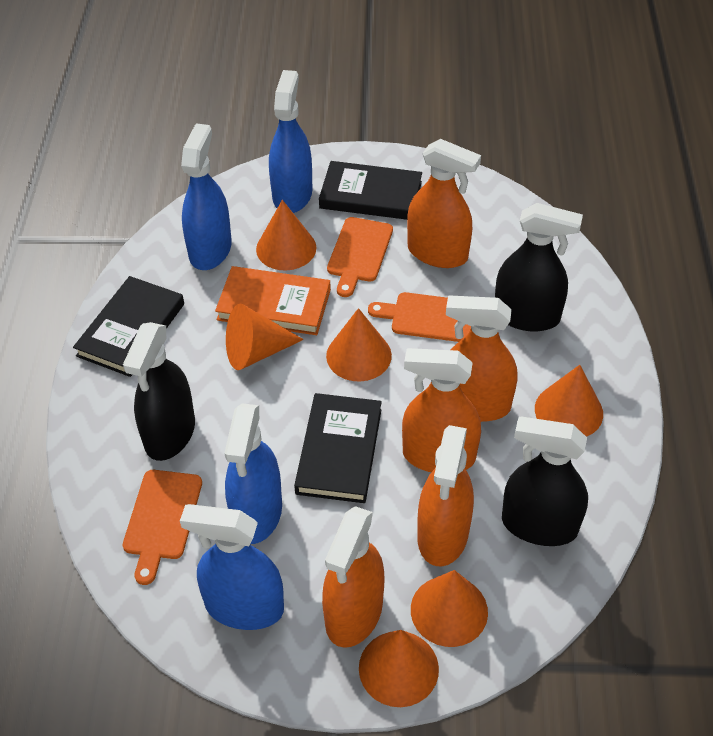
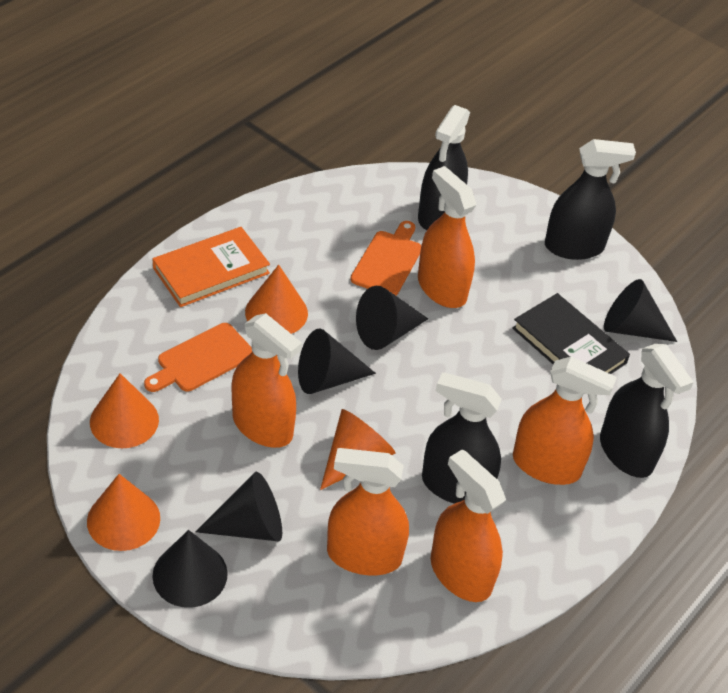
black book: 3 -> 1
black cone: 0 -> 5
black spray bottle: 3 -> 4
blue spray bottle: 4 -> 0
orange cone: 6 -> 4
orange cutting board: 3 -> 2

